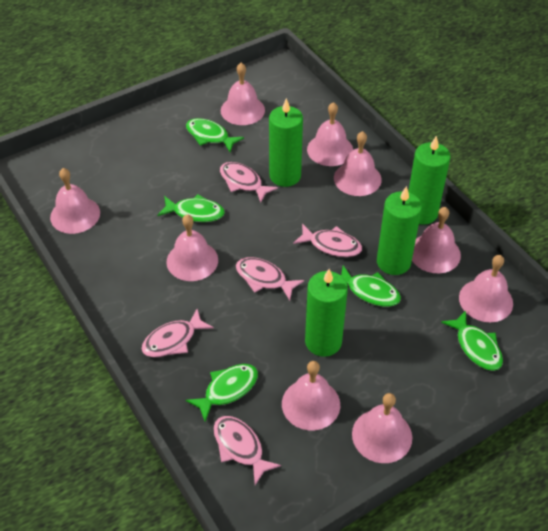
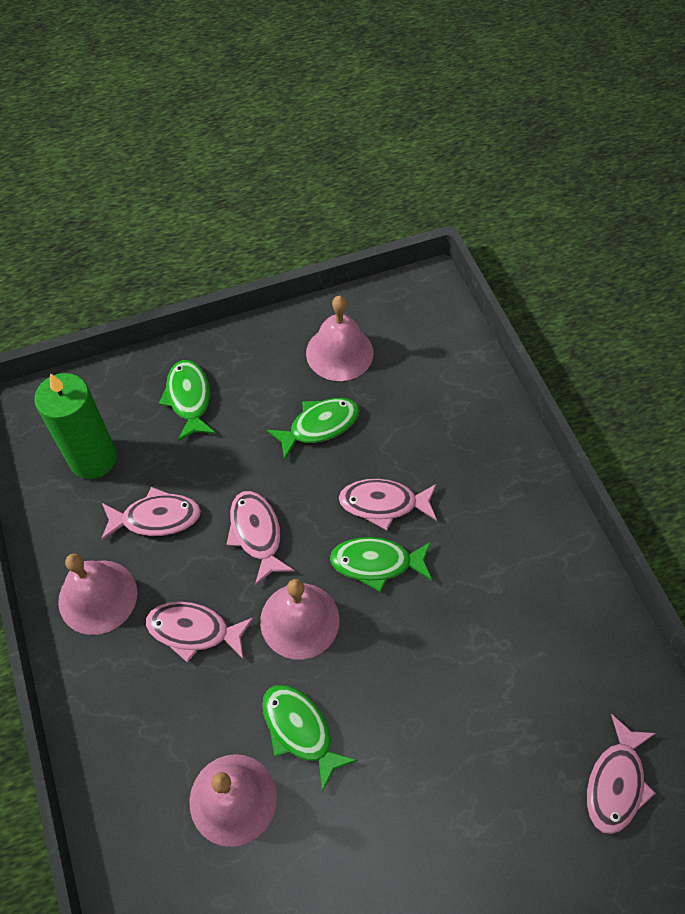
green candle: 4 -> 1
green fish: 5 -> 4
pink bell: 9 -> 4

